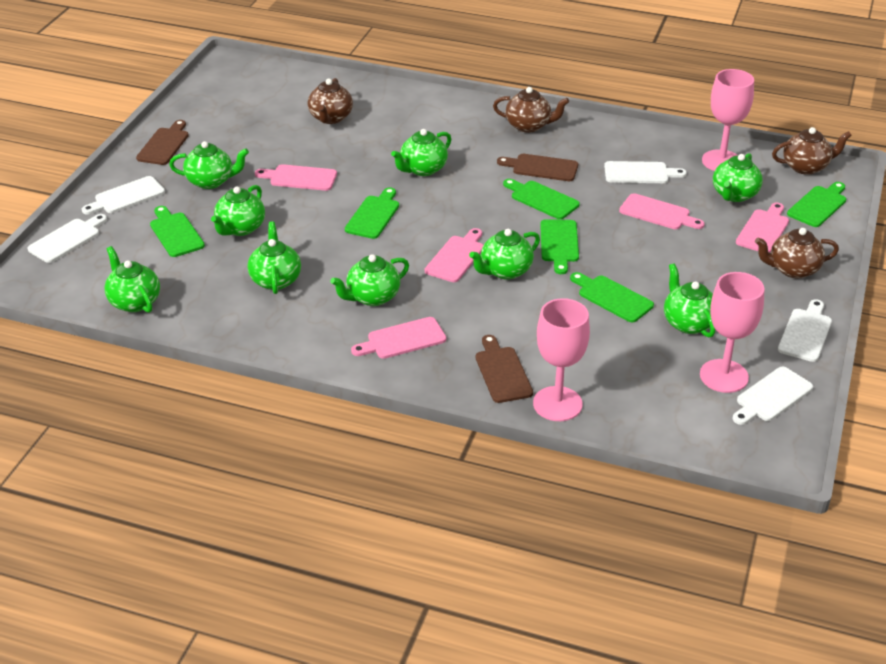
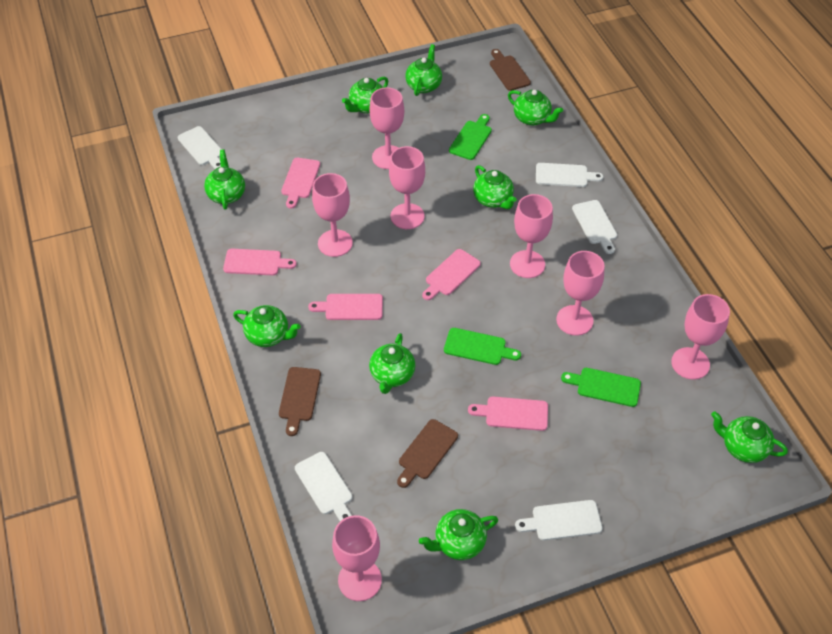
brown teapot: 4 -> 0
green cutting board: 6 -> 3
pink goblet: 3 -> 7

